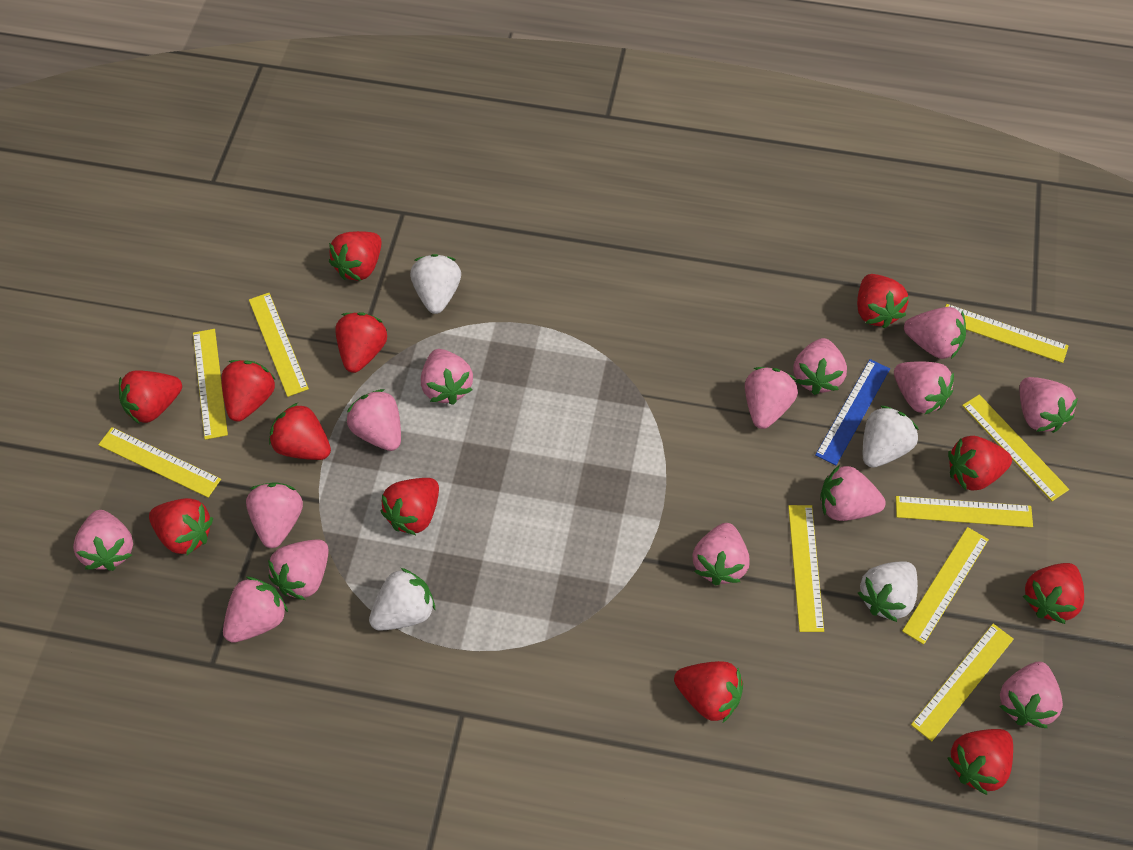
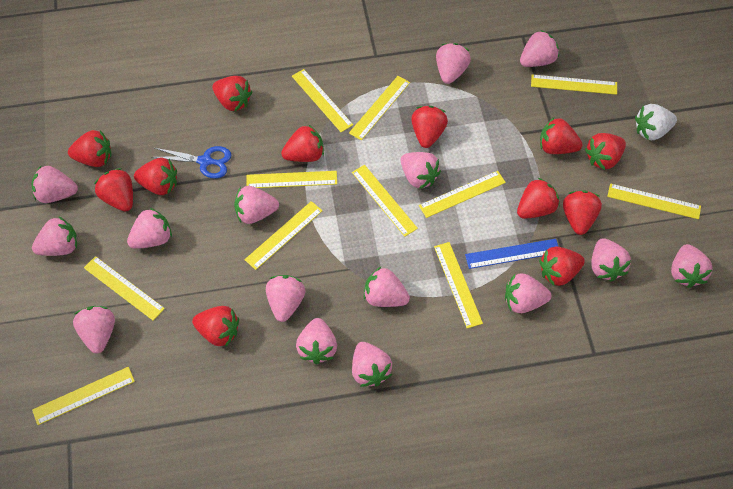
blue scissors: 0 -> 1
pink strawberry: 14 -> 15
white strawberry: 4 -> 1
yellow ruler: 9 -> 11

